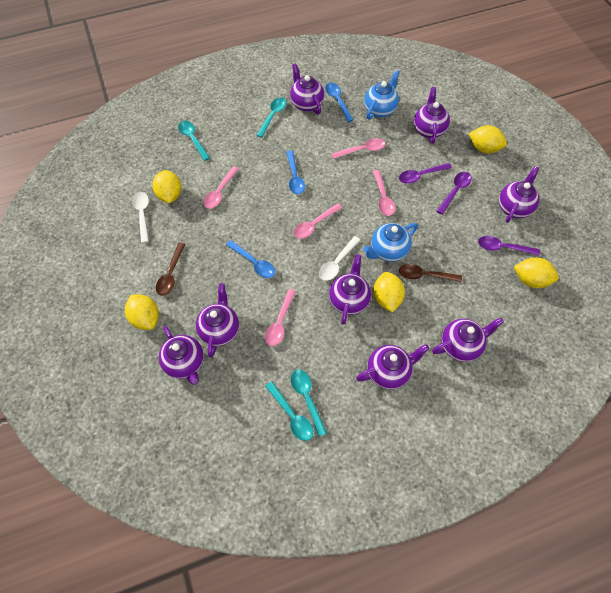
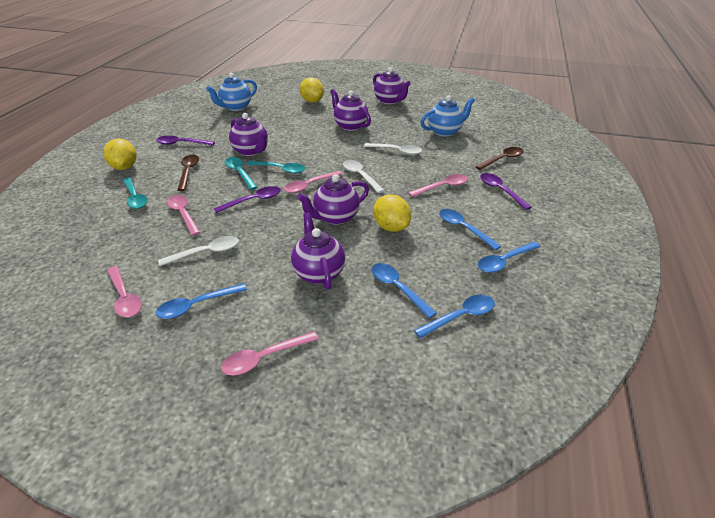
blue spoon: 3 -> 5
purple teapot: 8 -> 5
turquoise spoon: 4 -> 3
white spoon: 2 -> 3
yellow lemon: 5 -> 3

